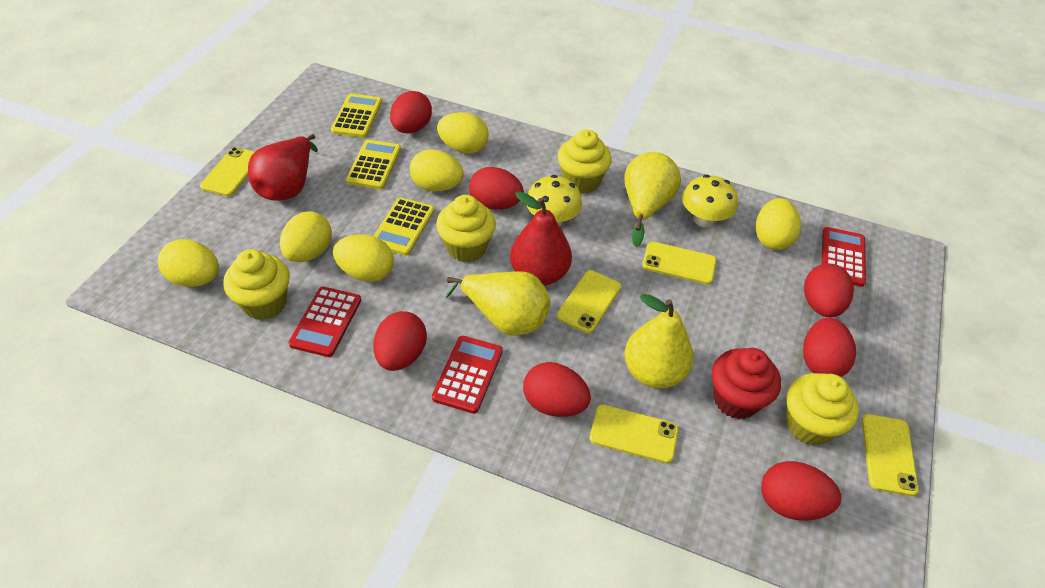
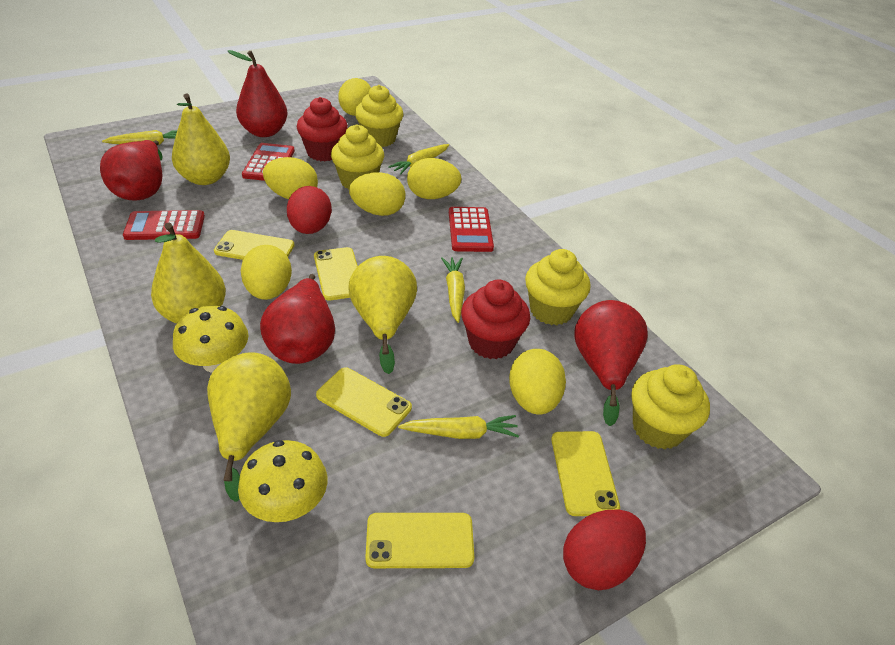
red cupcake: 1 -> 2
red egg: 7 -> 2
red pear: 2 -> 4
yellow calculator: 3 -> 0
yellow carrot: 0 -> 4
yellow pear: 3 -> 4

